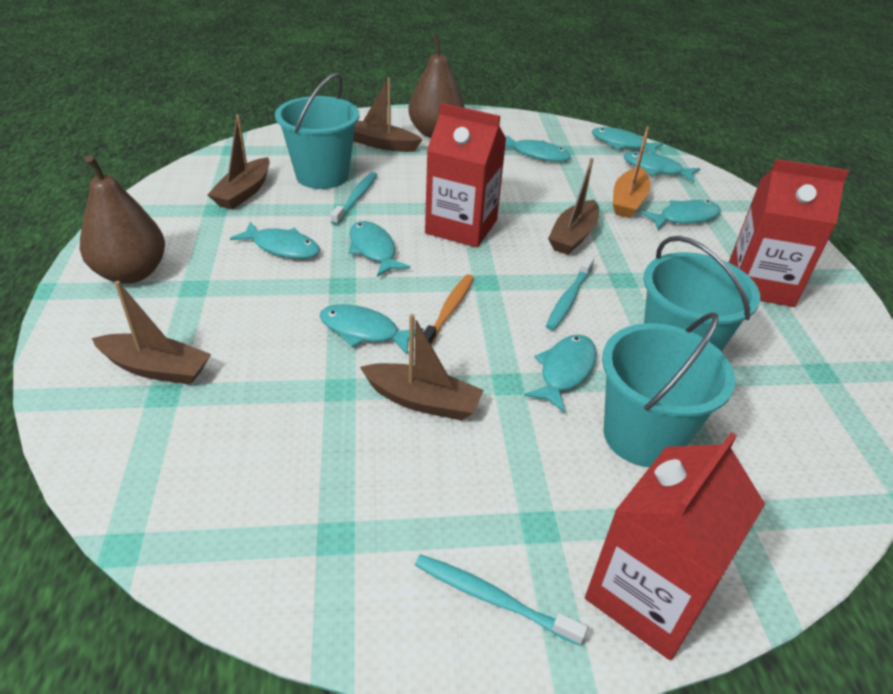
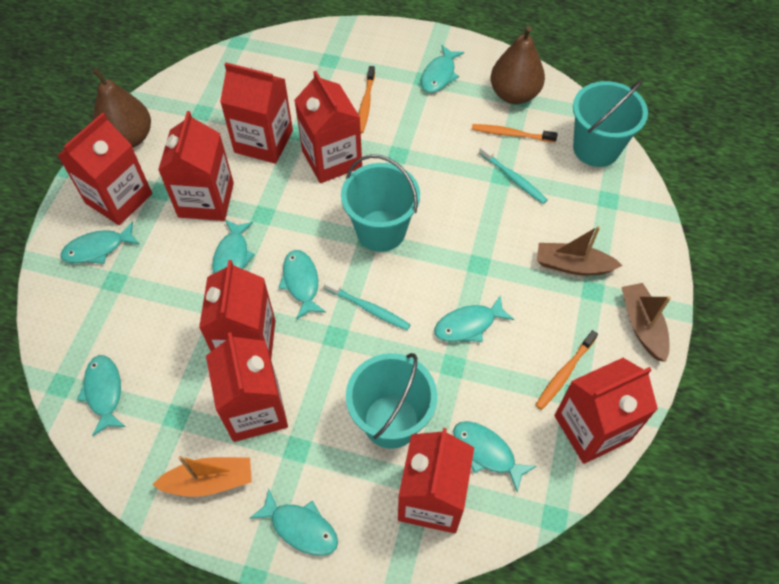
brown boat: 5 -> 2
orange toothbrush: 1 -> 3
red carton: 3 -> 8
turquoise toothbrush: 3 -> 2

